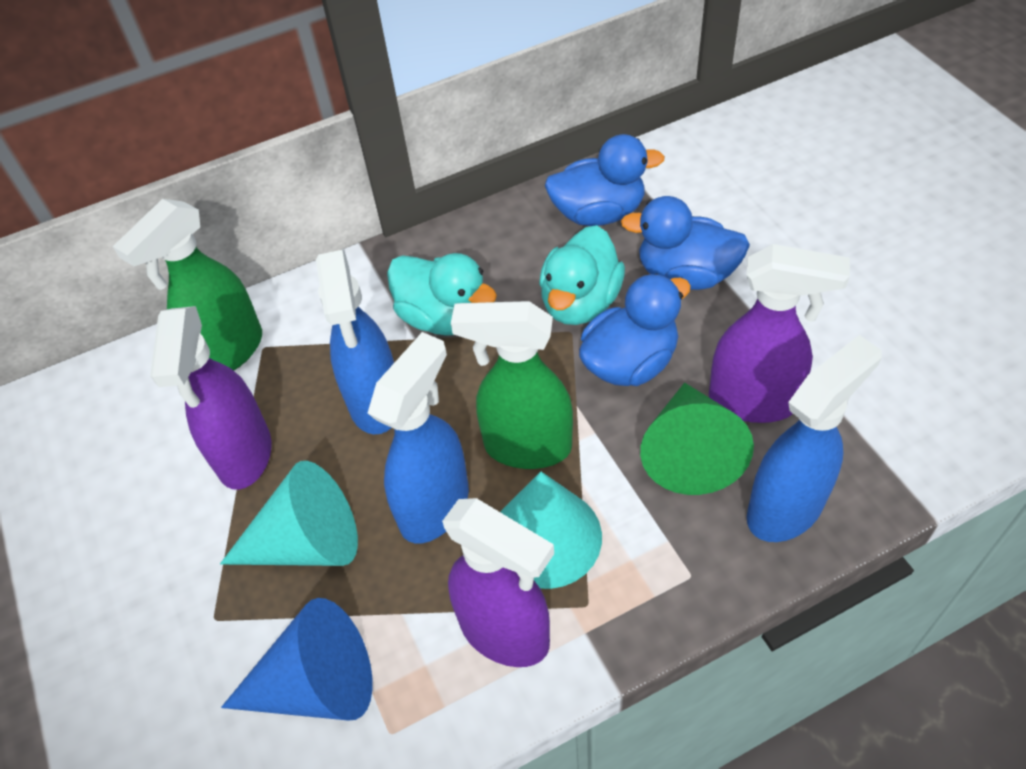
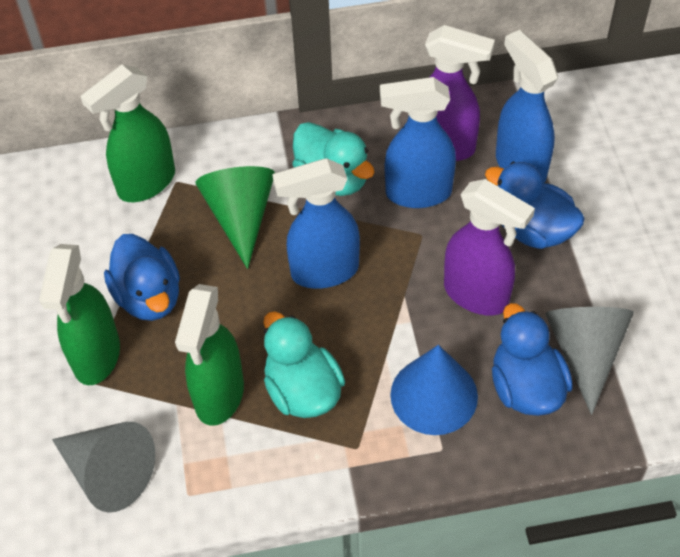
green spray bottle: 2 -> 3
grey cone: 0 -> 2
purple spray bottle: 3 -> 2
turquoise cone: 2 -> 0

